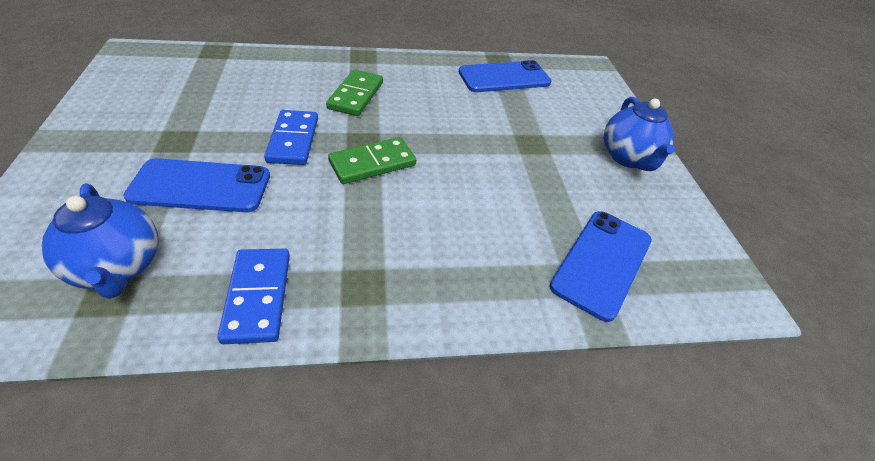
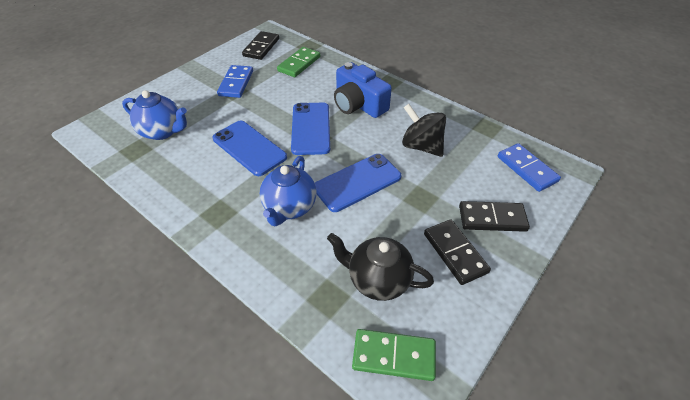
black domino: 0 -> 3
black spinning top: 0 -> 1
black teapot: 0 -> 1
blue camera: 0 -> 1

